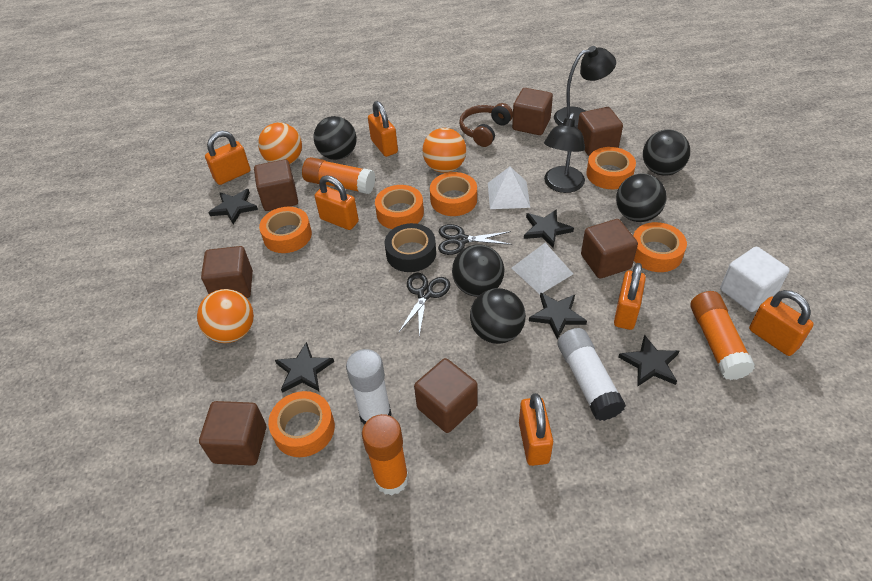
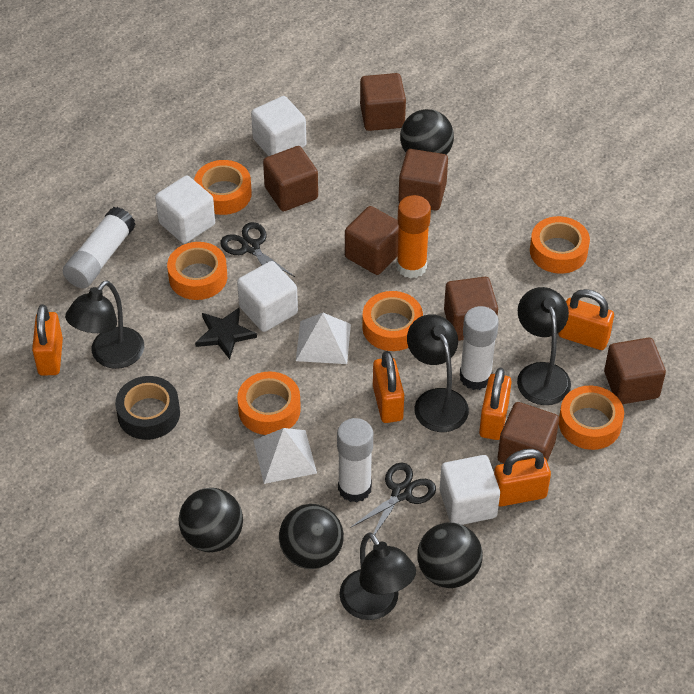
black ball: 5 -> 4
black lamp: 2 -> 4
black star: 5 -> 1
brown headphones: 1 -> 0
orange ball: 3 -> 0
orange glue stick: 3 -> 1
orange padlock: 6 -> 5
white cube: 1 -> 4
white glue stick: 2 -> 3

